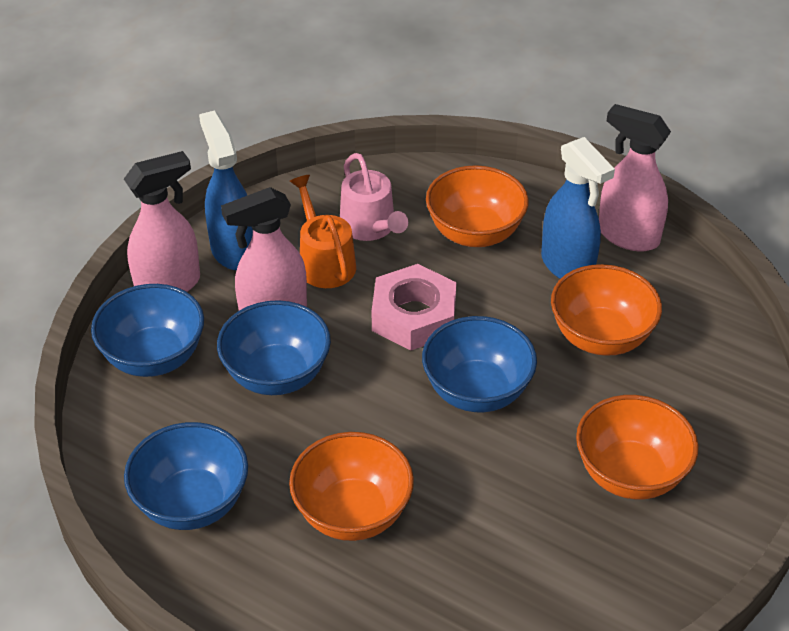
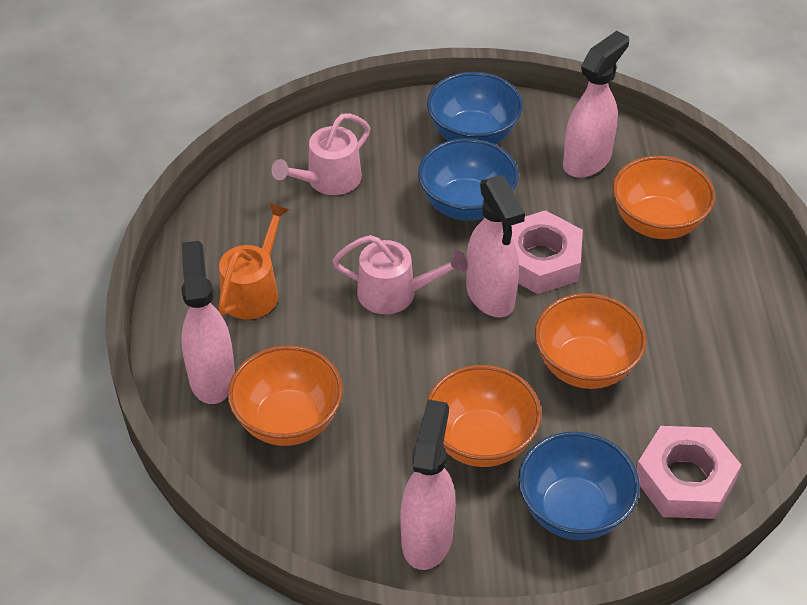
blue bowl: 4 -> 3
blue spray bottle: 2 -> 0
pink nut: 1 -> 2
pink spray bottle: 3 -> 4
pink watering can: 1 -> 2

